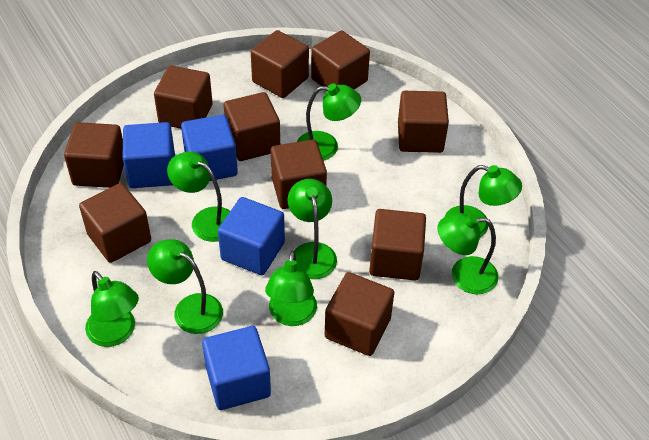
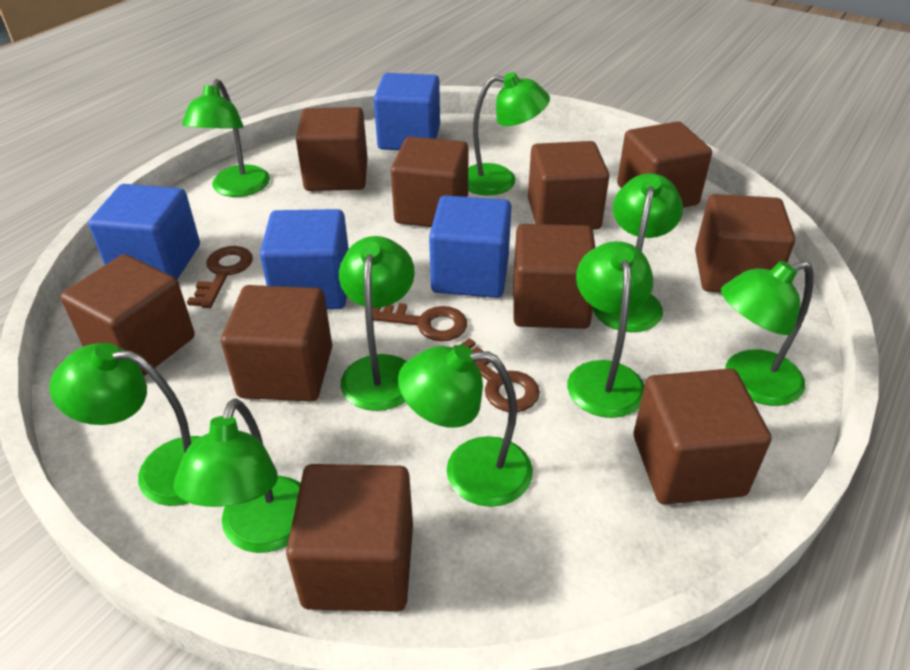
brown key: 0 -> 3
green lamp: 8 -> 9

